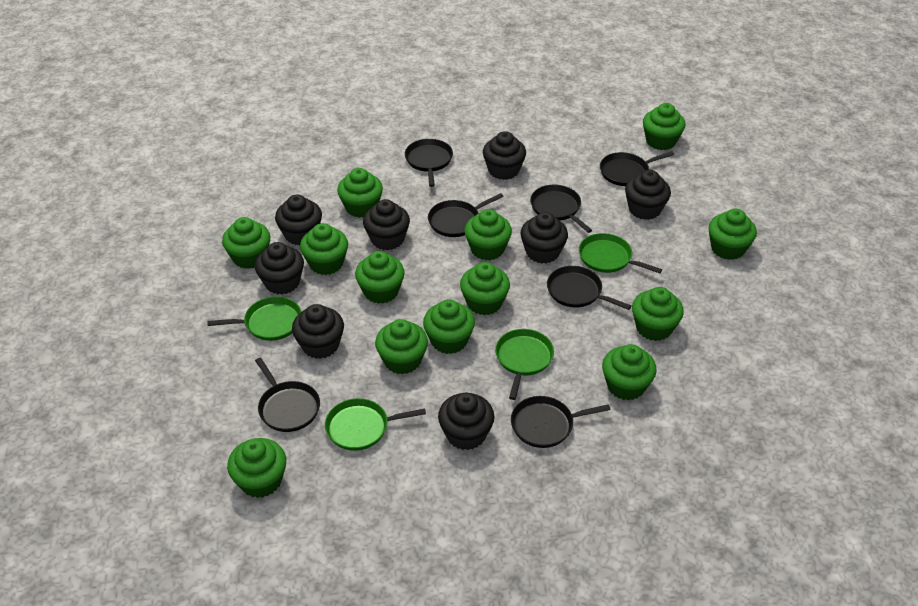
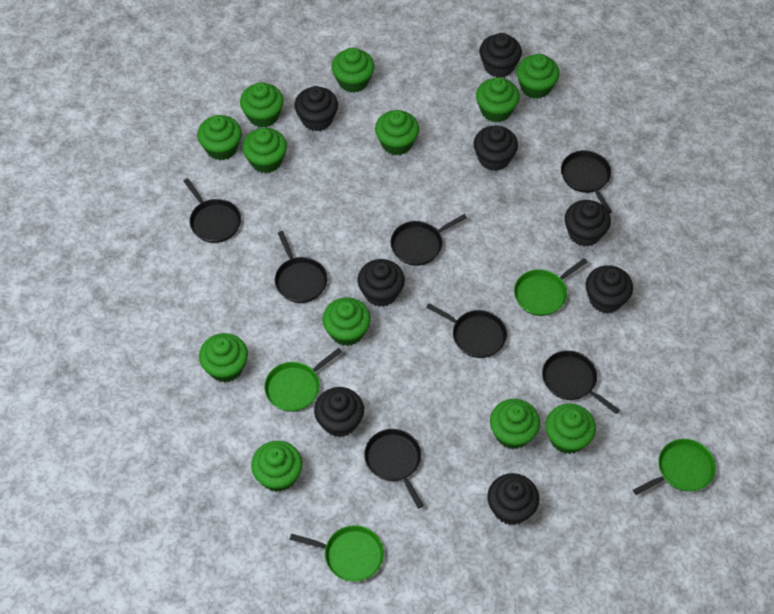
green cupcake: 13 -> 12

